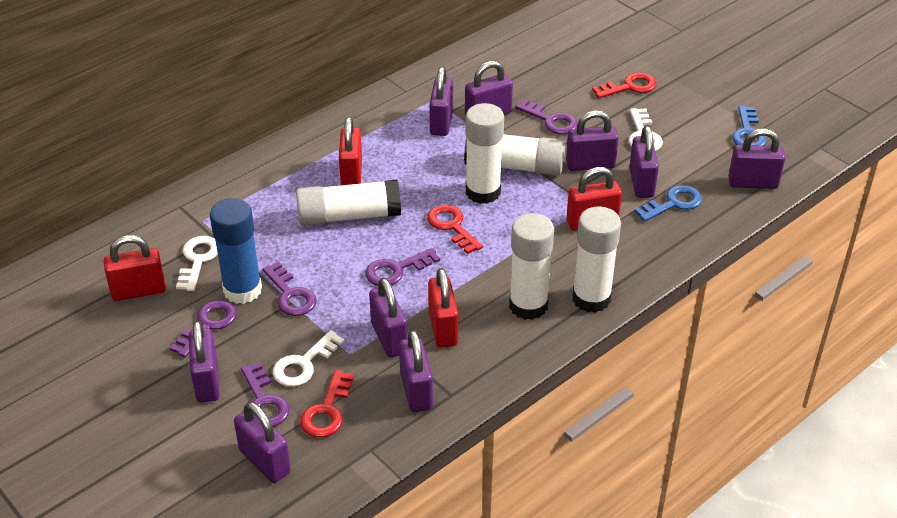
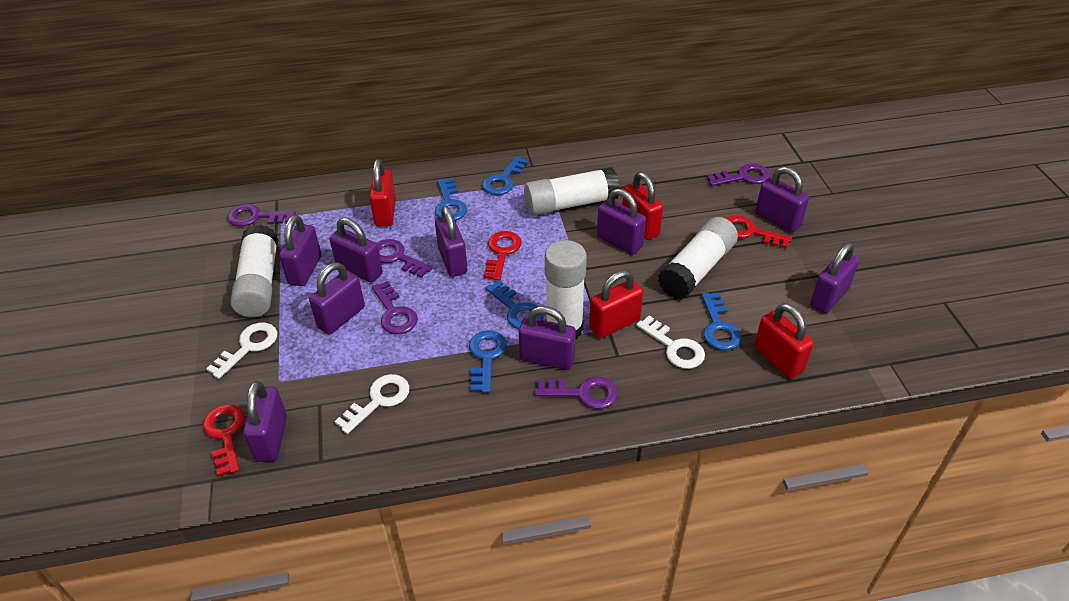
blue glue stick: 1 -> 0
blue key: 2 -> 5
white glue stick: 5 -> 4

